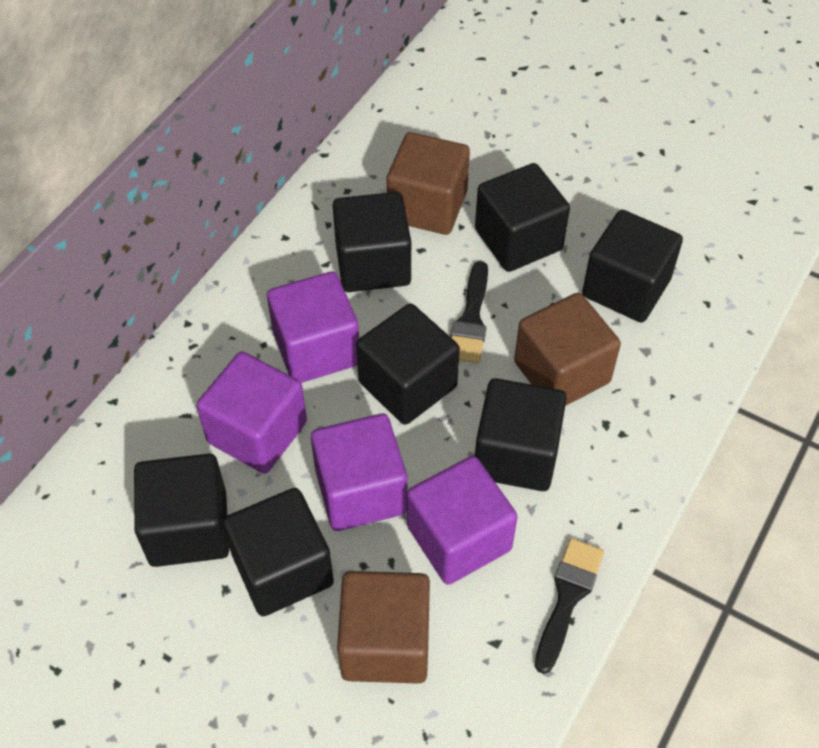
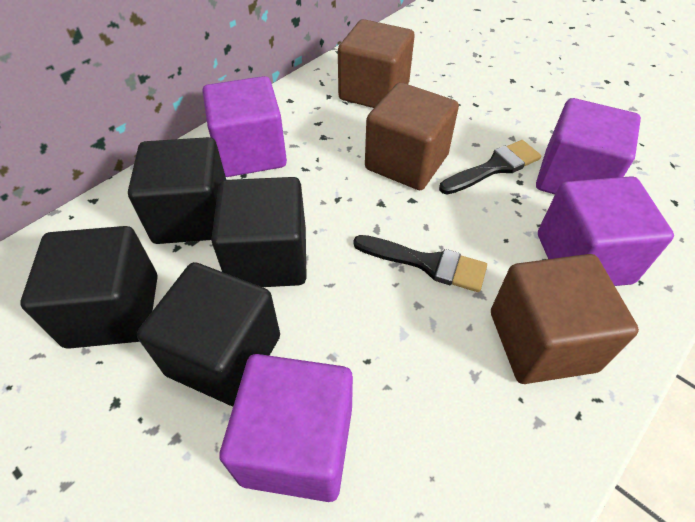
black cube: 7 -> 4

